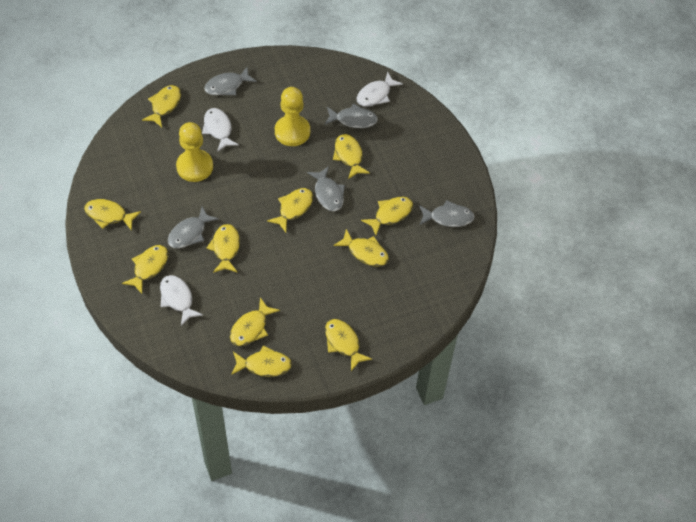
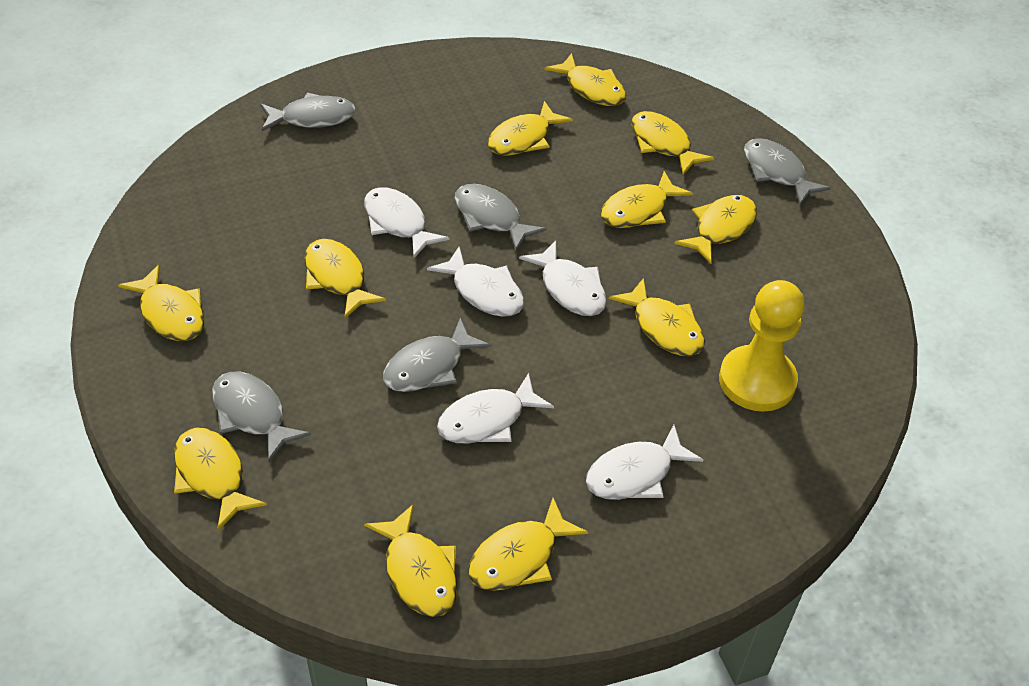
white fish: 3 -> 5
yellow pawn: 2 -> 1

